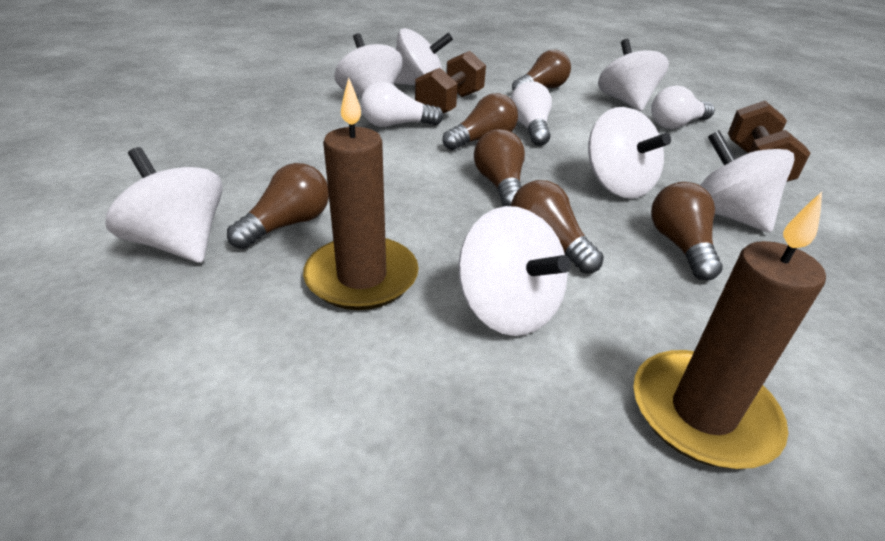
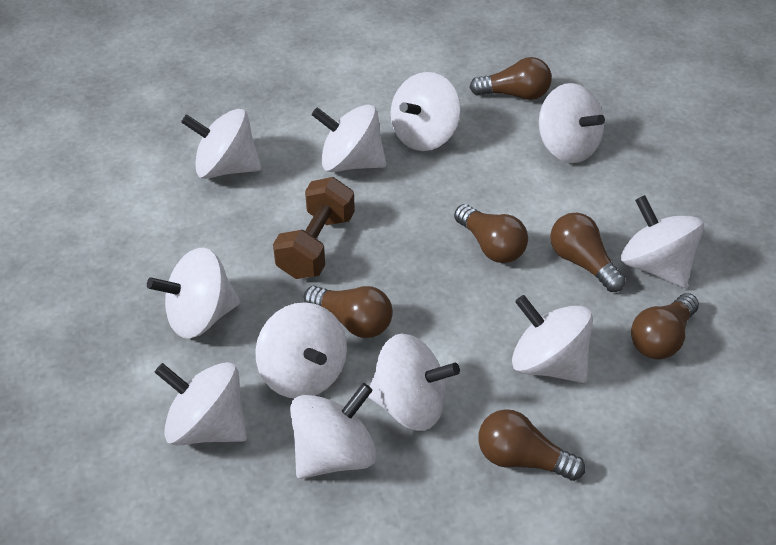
brown candle: 2 -> 0
brown dumbbell: 2 -> 1
white light bulb: 3 -> 0
white spinning top: 7 -> 11

